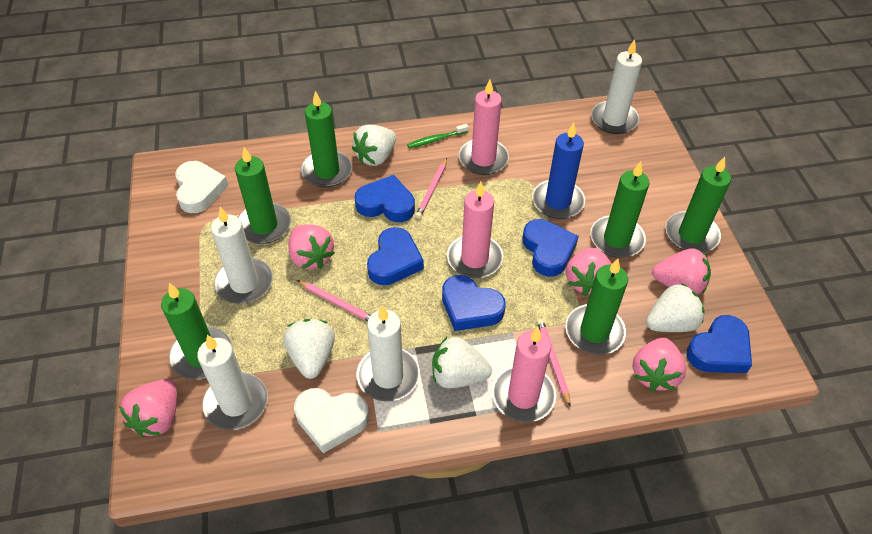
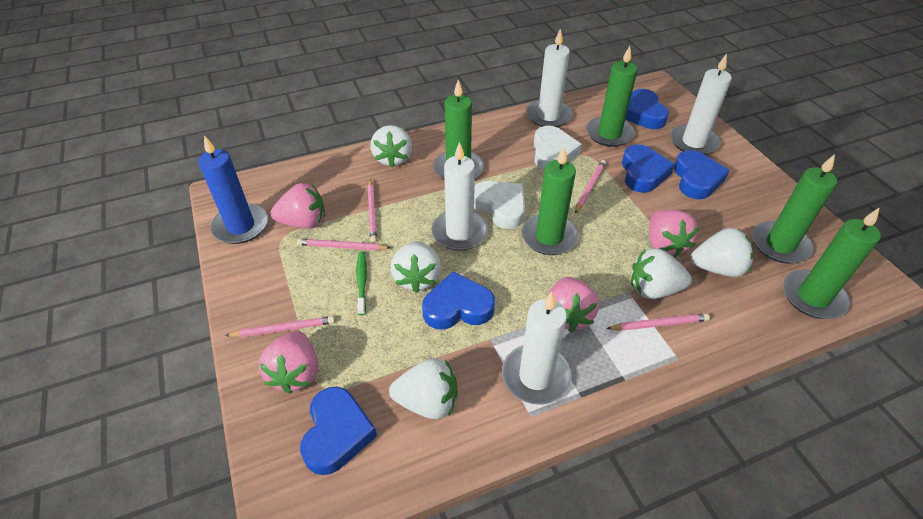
green candle: 6 -> 5
pink candle: 3 -> 0
pink pencil: 3 -> 5
pink strawberry: 5 -> 4
white strawberry: 4 -> 5

